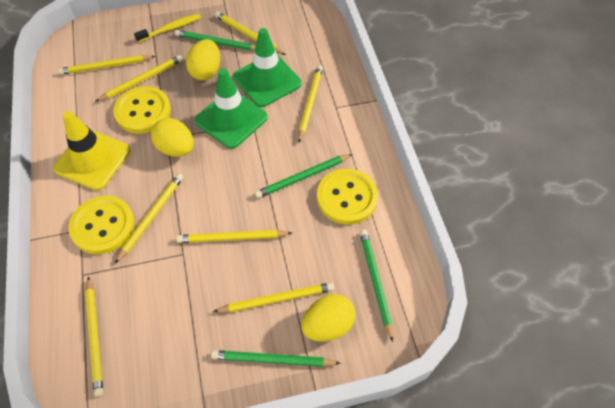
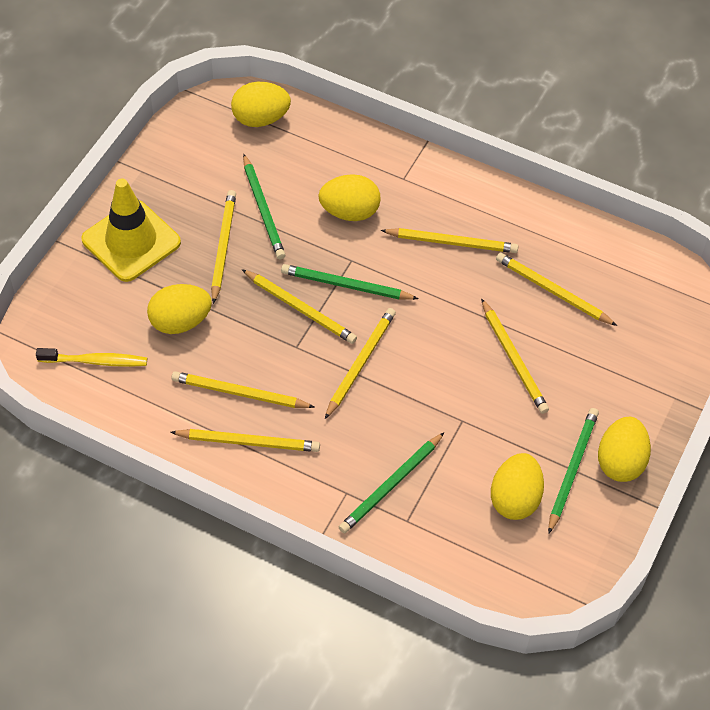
green traffic cone: 2 -> 0
yellow button: 3 -> 0
yellow egg: 3 -> 5

